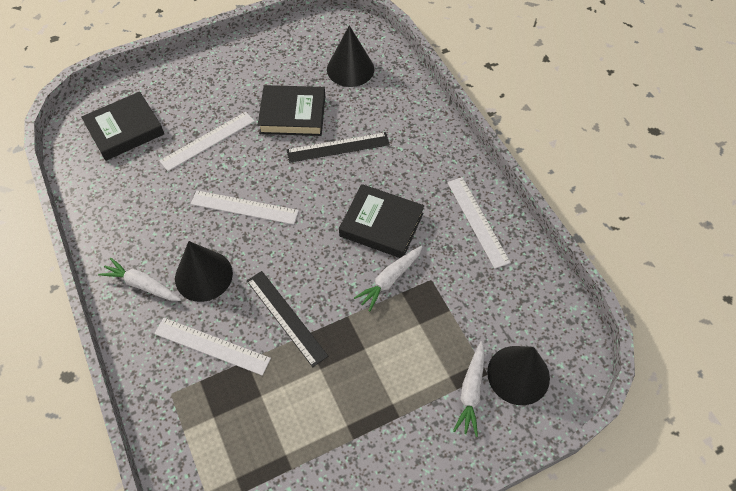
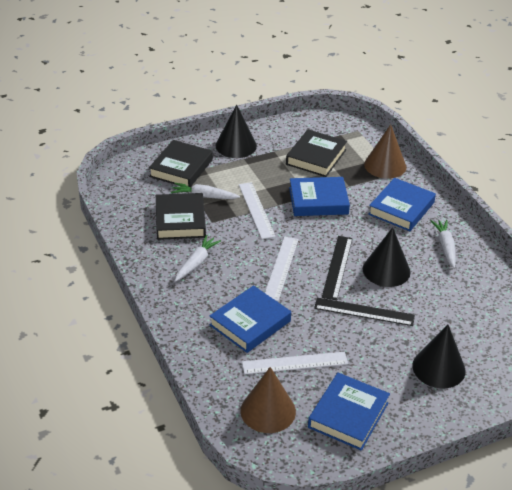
blue book: 0 -> 4
brown cone: 0 -> 2
white ruler: 4 -> 3

